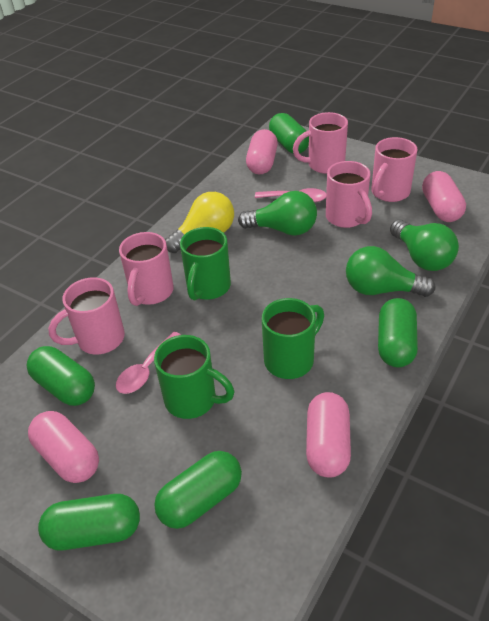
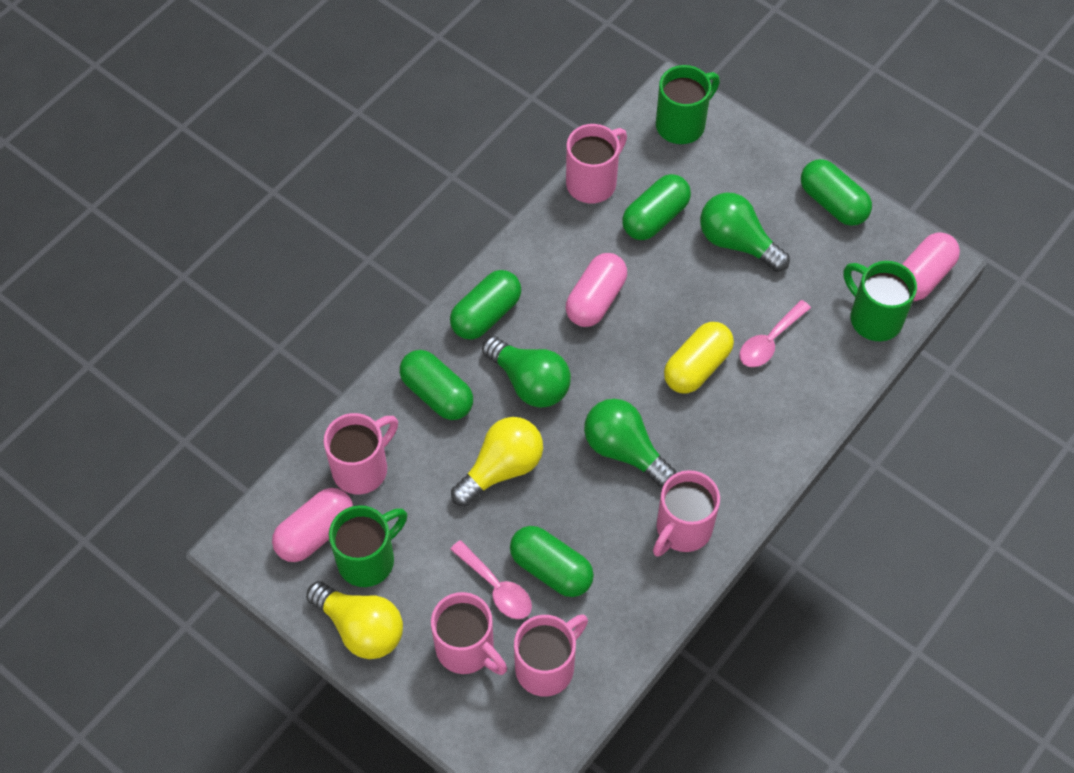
pink capsule: 4 -> 3
yellow capsule: 0 -> 1
yellow light bulb: 1 -> 2

